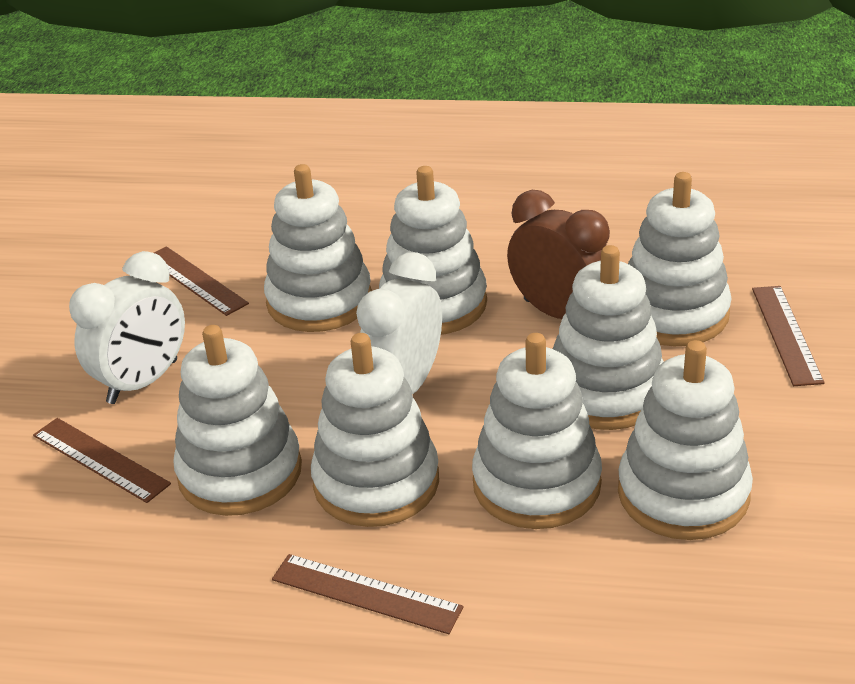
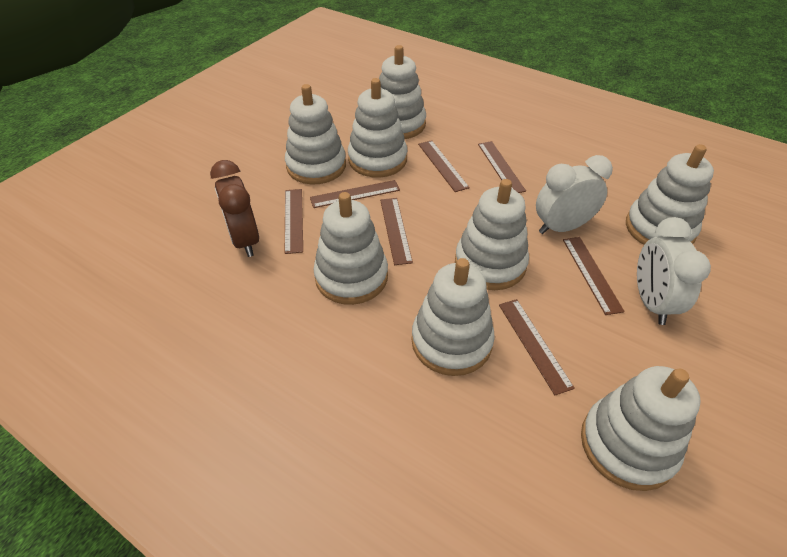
brown ruler: 4 -> 7

